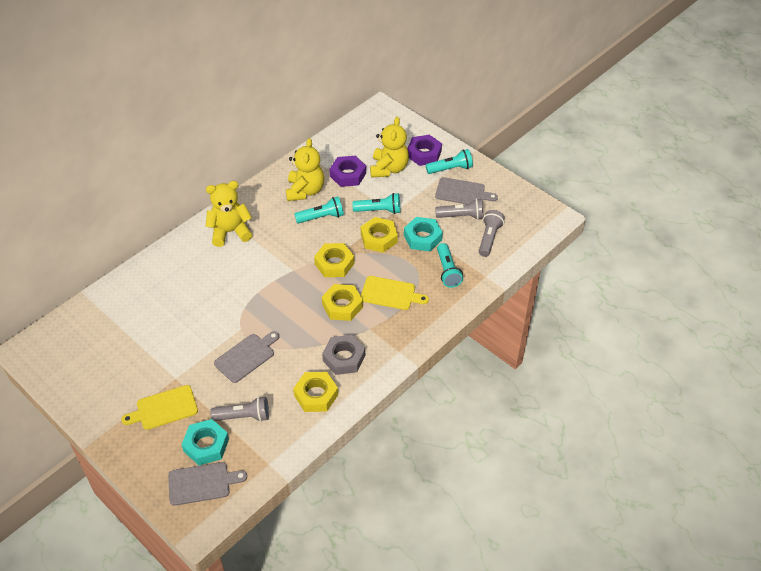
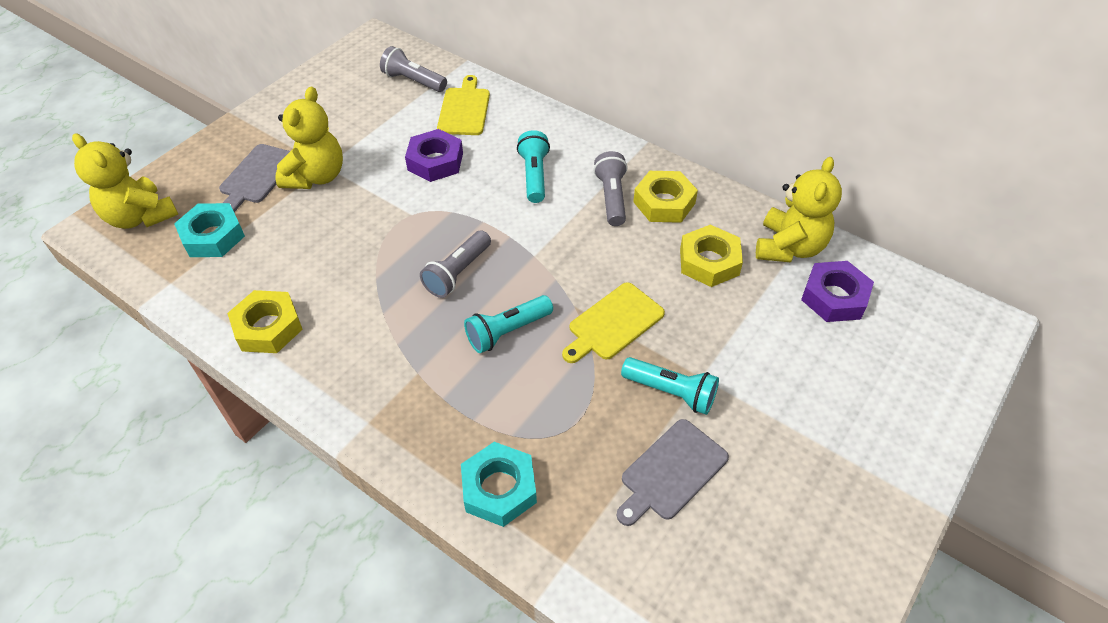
grey cutting board: 3 -> 2
grey nut: 1 -> 0
turquoise flashlight: 4 -> 3
yellow nut: 4 -> 3

